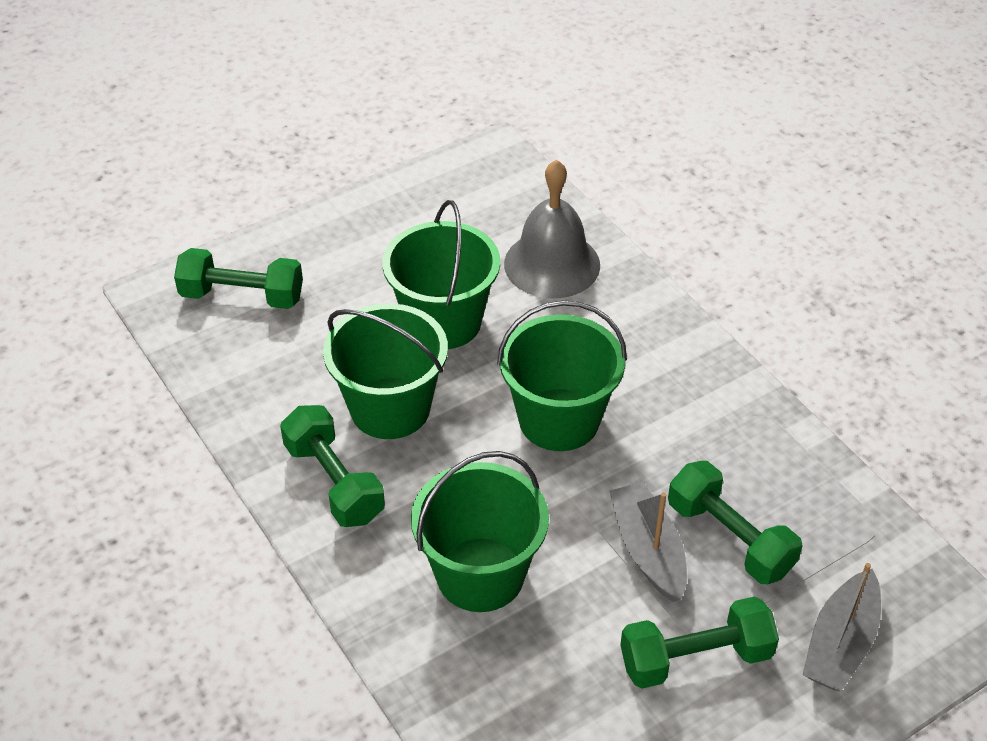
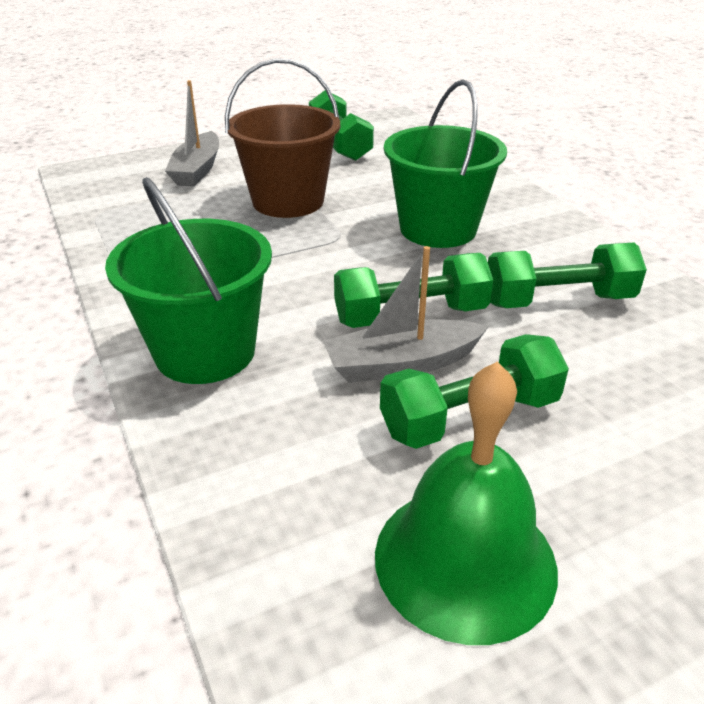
brown bucket: 0 -> 1
green bell: 0 -> 1
green bucket: 4 -> 2
grey bell: 1 -> 0

